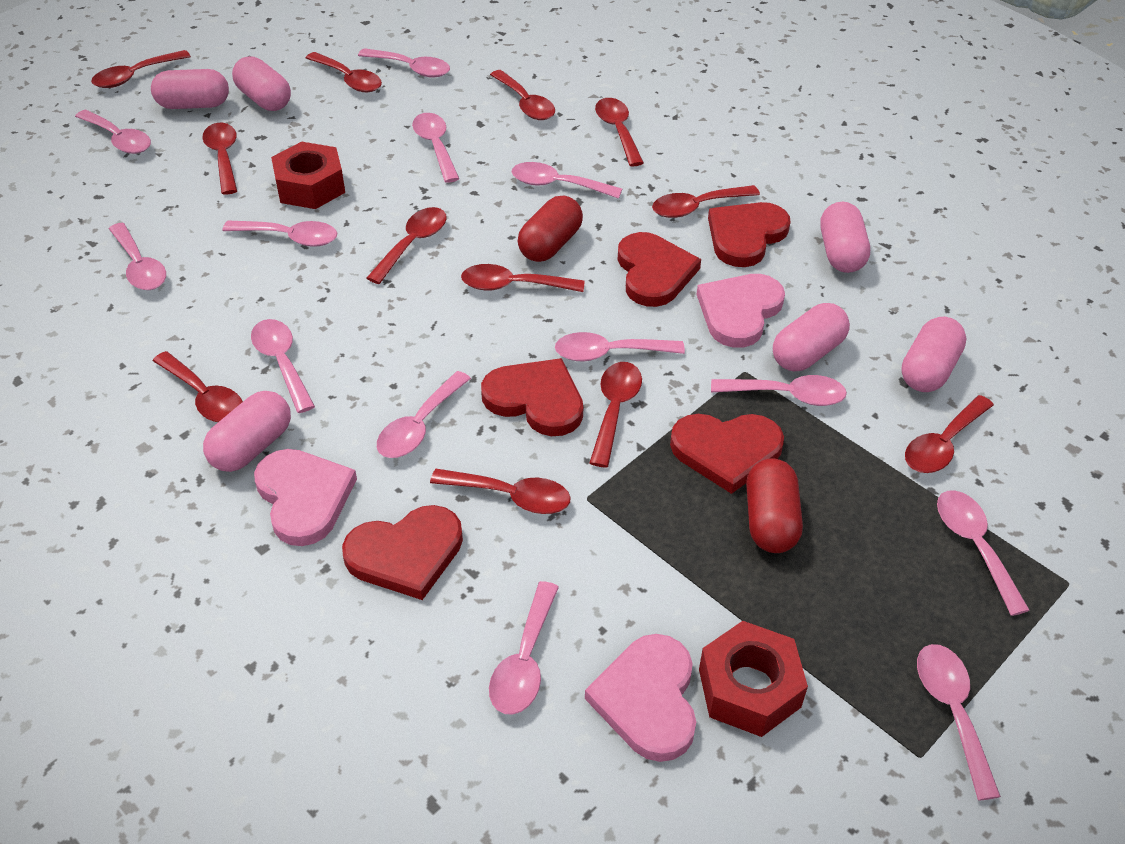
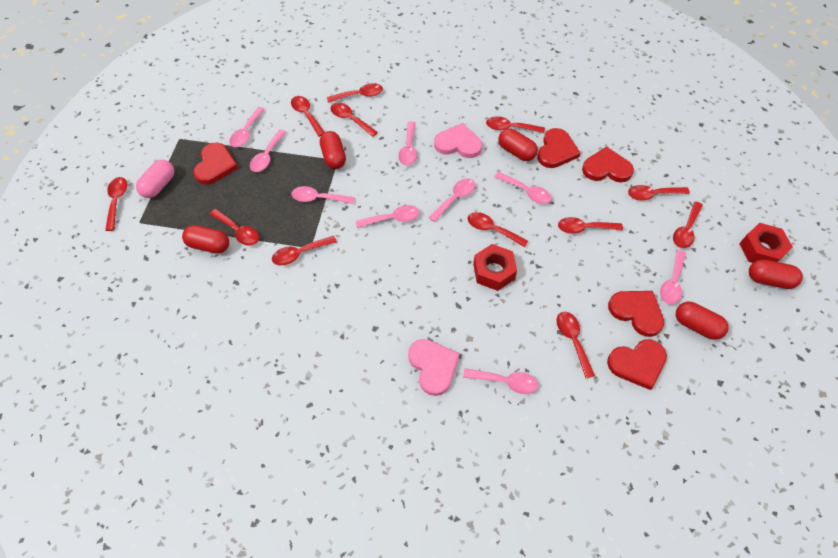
pink capsule: 6 -> 1
pink heart: 3 -> 2
pink spoon: 13 -> 9
red capsule: 2 -> 5

